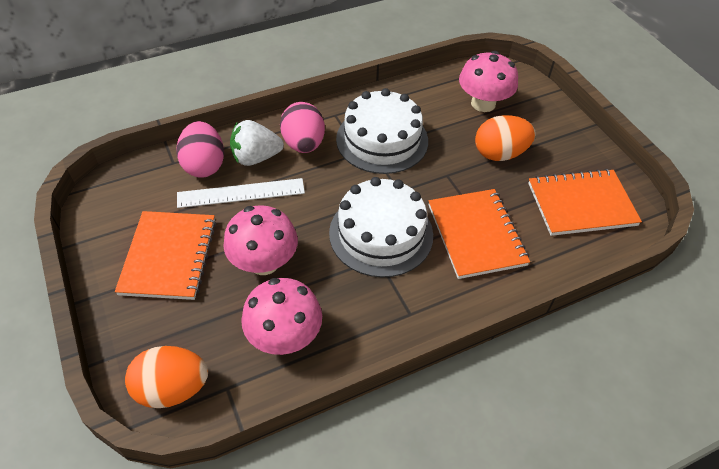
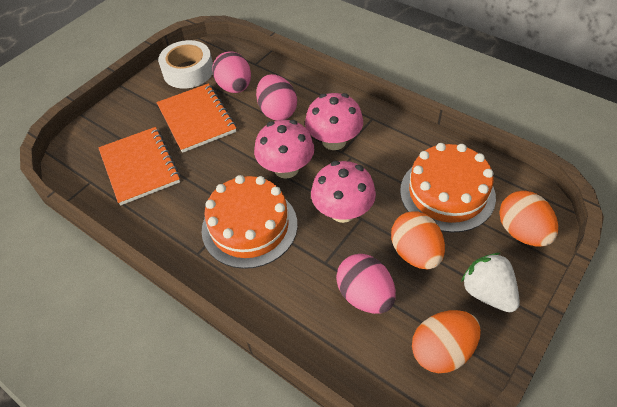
orange cake: 0 -> 2
orange egg: 2 -> 3
orange notebook: 3 -> 2
pink egg: 2 -> 3
white cake: 2 -> 0
white ruler: 1 -> 0
white tape: 0 -> 1

